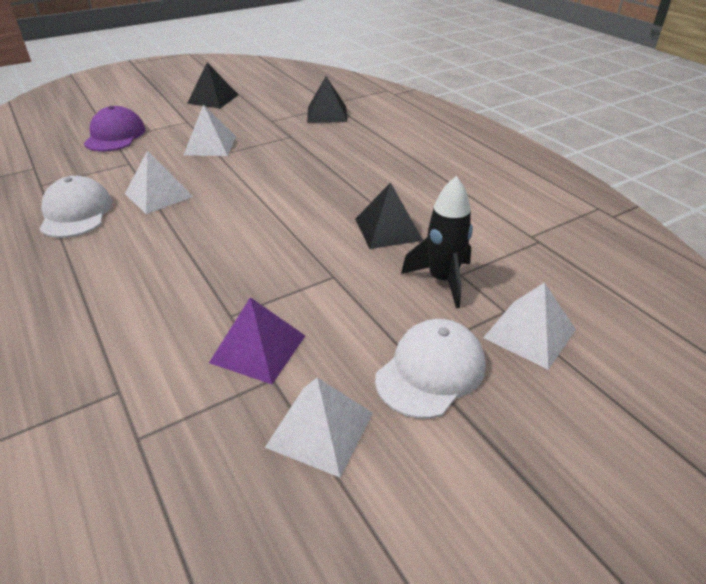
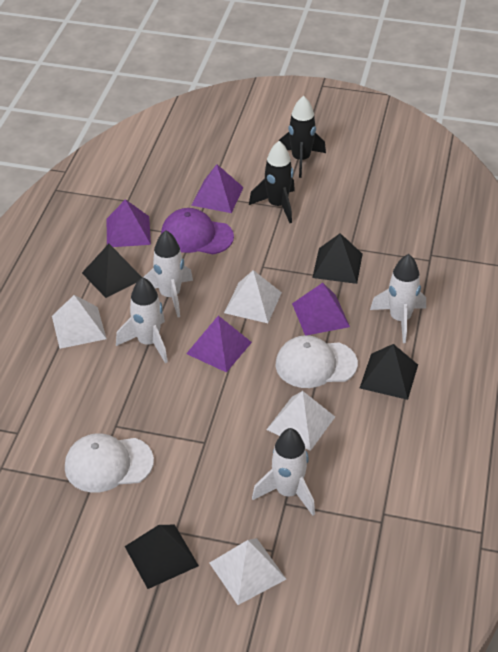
black pyramid: 3 -> 4
black rocket: 1 -> 2
purple pyramid: 1 -> 4
white rocket: 0 -> 4

